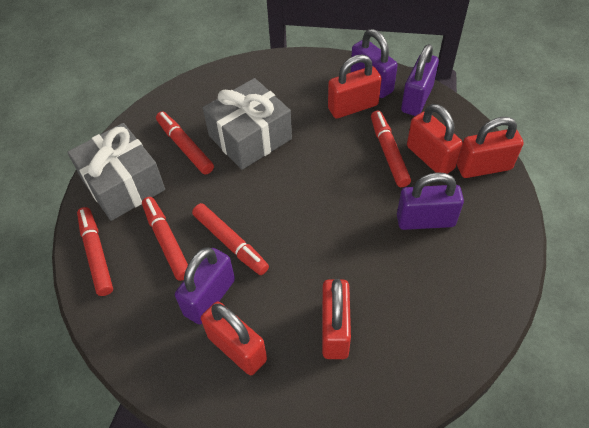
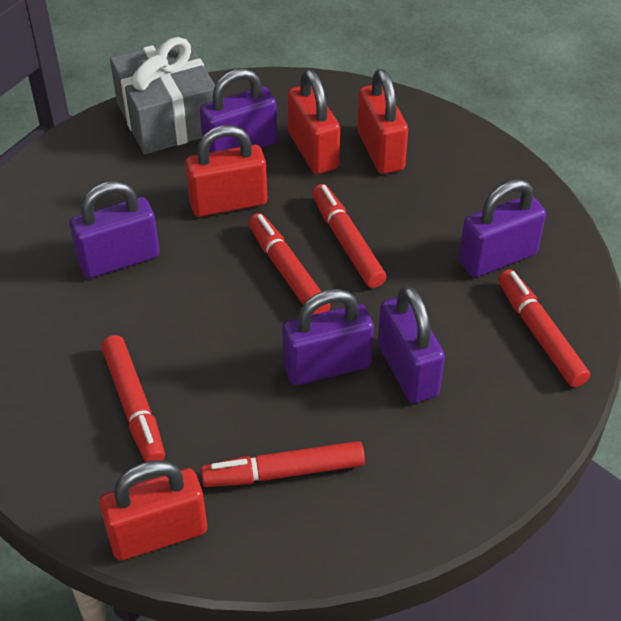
grey gift: 2 -> 1
purple padlock: 4 -> 5
red padlock: 5 -> 4

